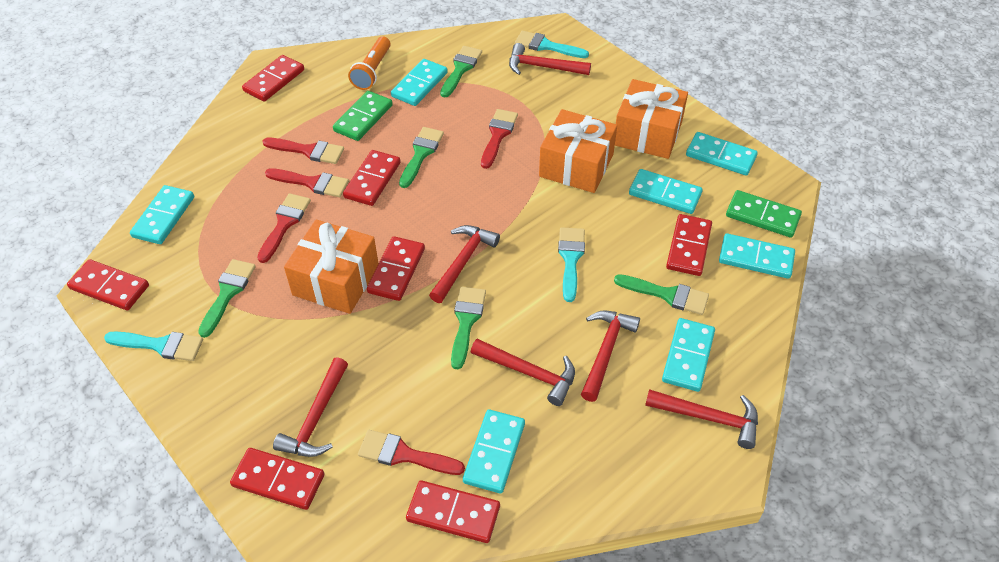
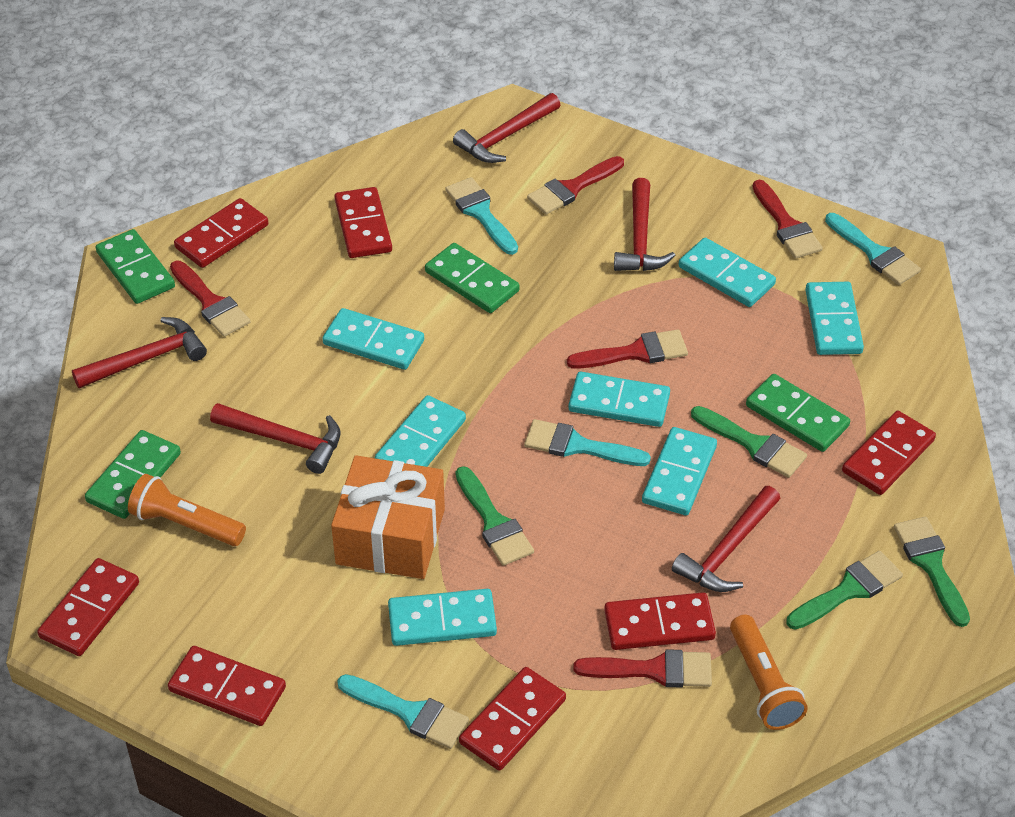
green brush: 5 -> 4
green domino: 2 -> 4
orange flashlight: 1 -> 2
orange gift: 3 -> 1
red hammer: 6 -> 5
turquoise brush: 3 -> 4

